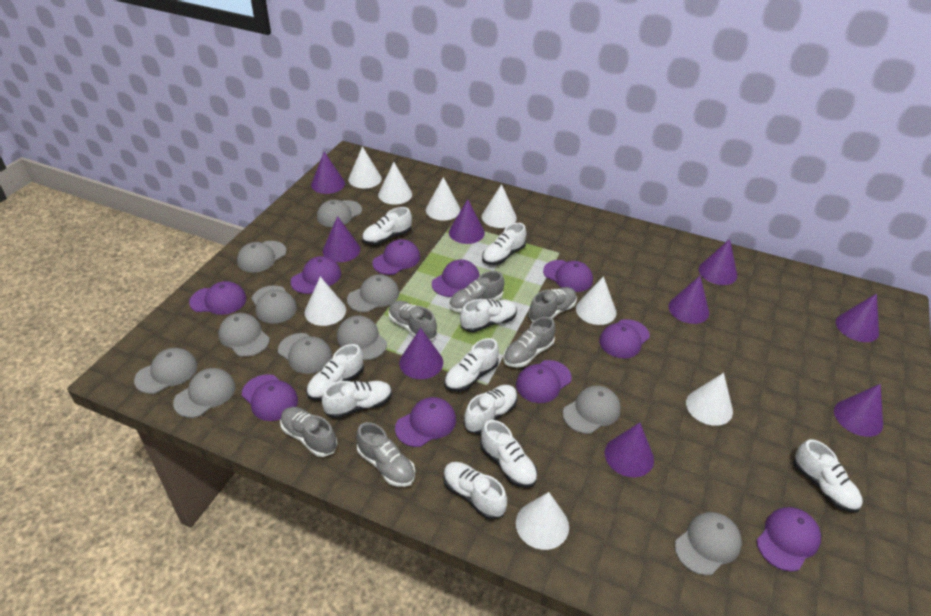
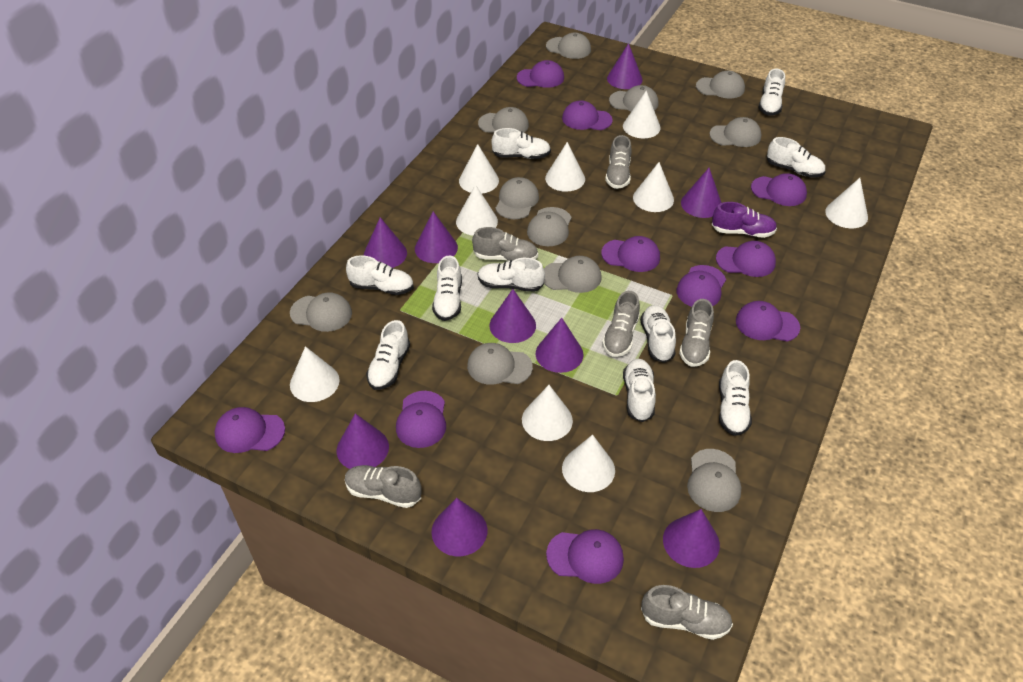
purple shoe: 0 -> 1
white cone: 8 -> 9

